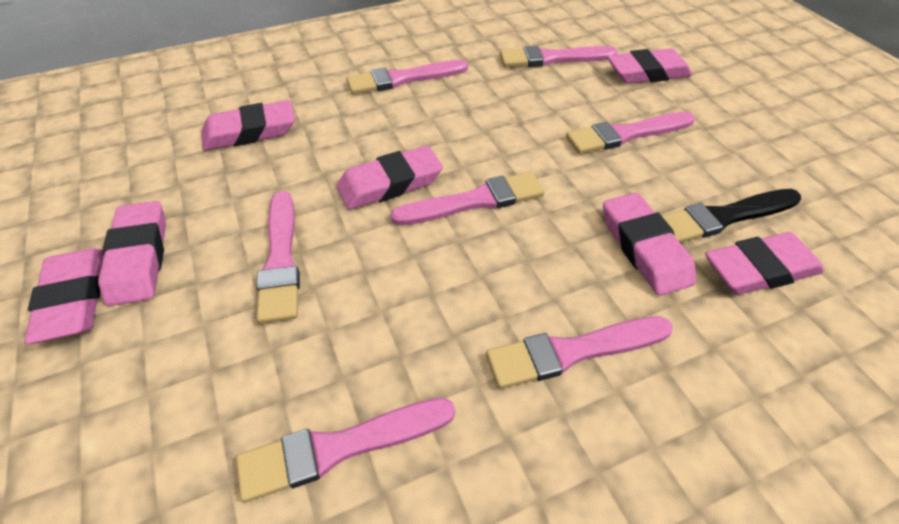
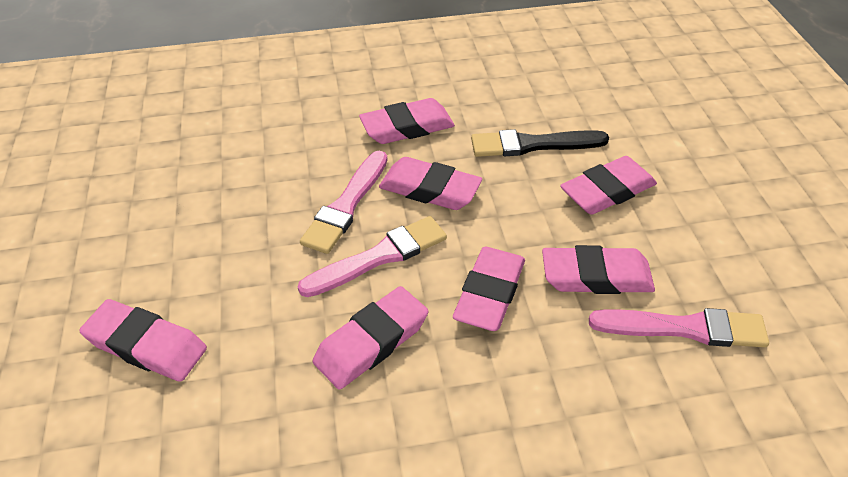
pink brush: 7 -> 3

